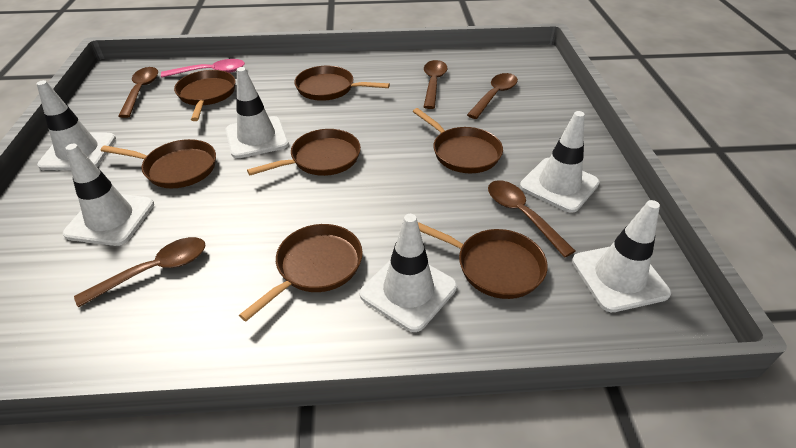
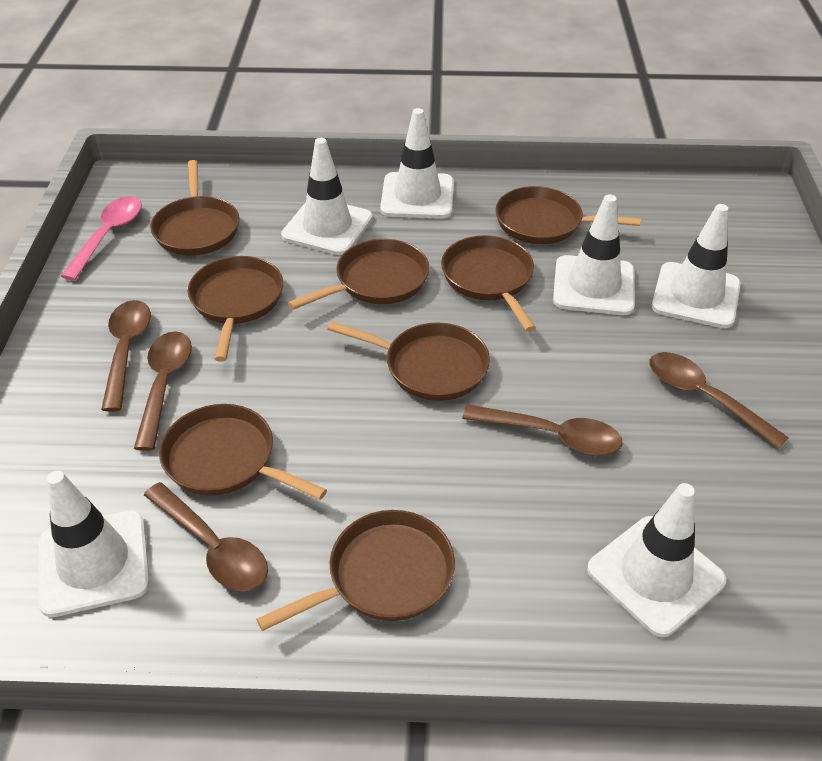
brown pan: 7 -> 8

